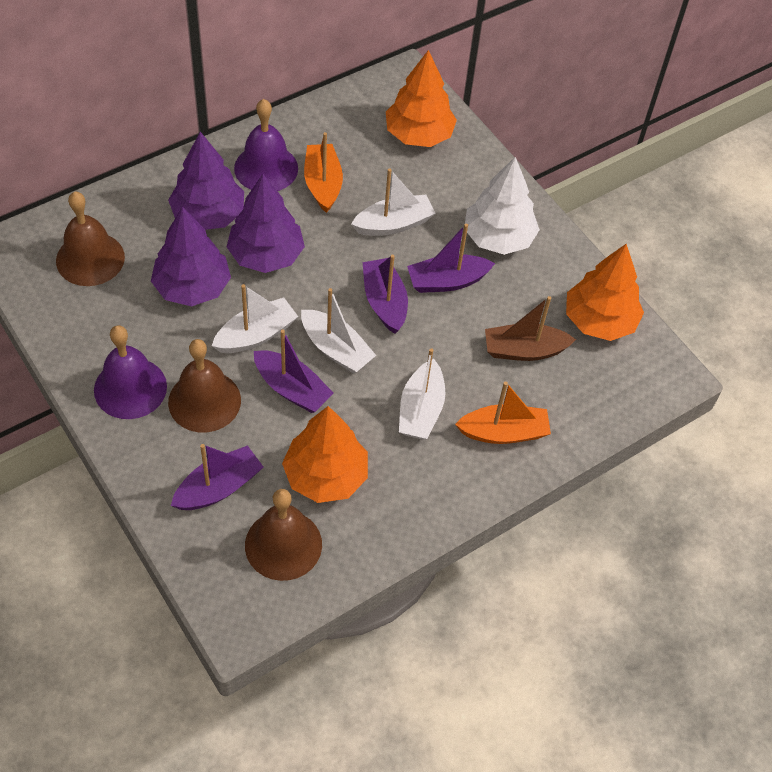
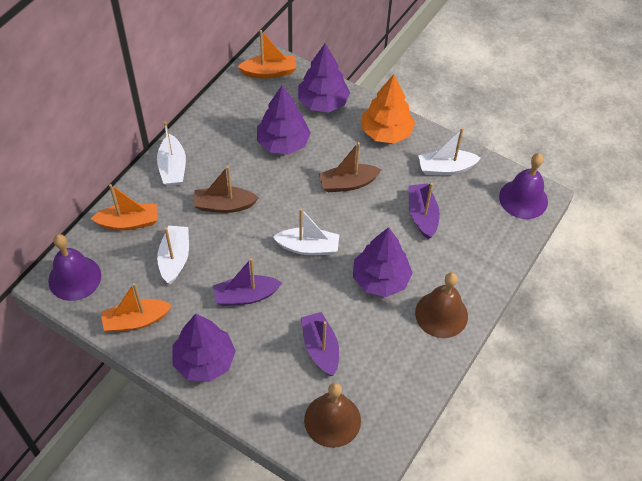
brown bell: 3 -> 2
brown boat: 1 -> 2
orange boat: 2 -> 3
orange tree: 3 -> 1
purple boat: 4 -> 3
purple tree: 3 -> 4
white tree: 1 -> 0

